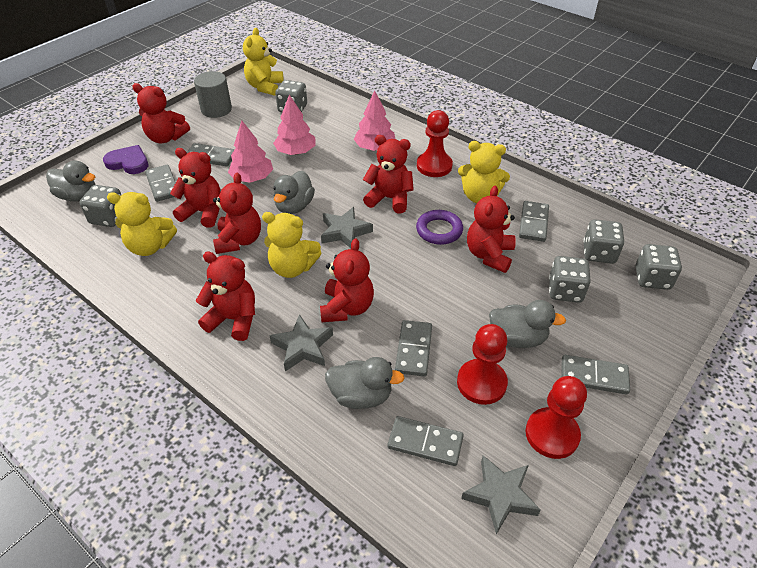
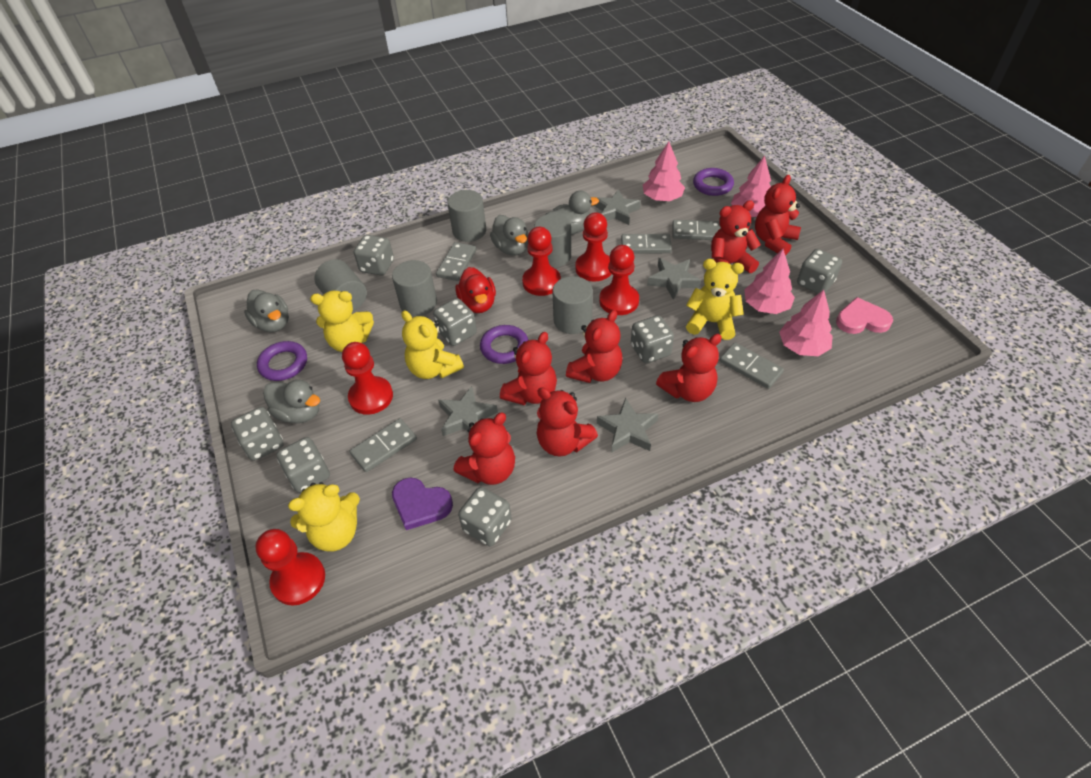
grey cylinder: 1 -> 5
grey dice: 5 -> 7
grey domino: 6 -> 5
grey star: 3 -> 4
pink heart: 0 -> 1
pink tree: 3 -> 4
purple ring: 1 -> 3
red duck: 0 -> 1
red pawn: 3 -> 5

